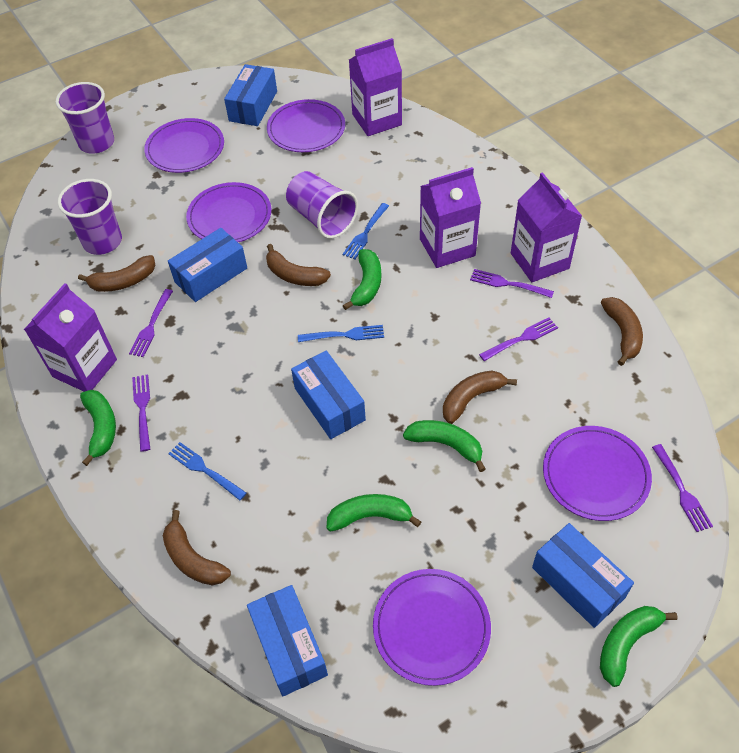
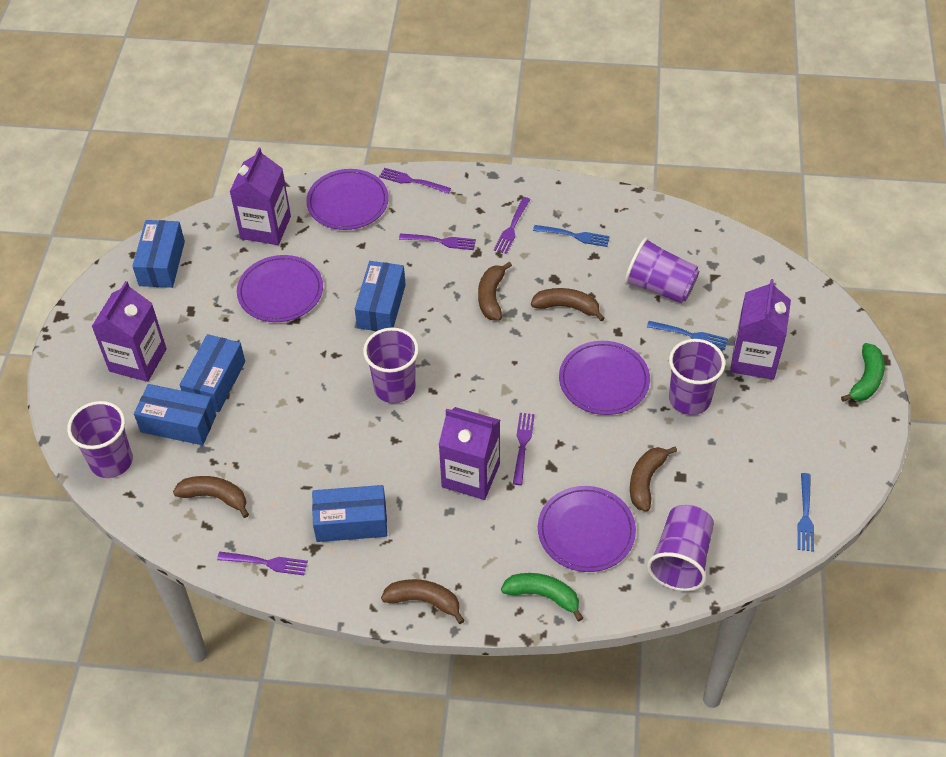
green banana: 5 -> 2
purple cup: 3 -> 5
purple plate: 5 -> 4

